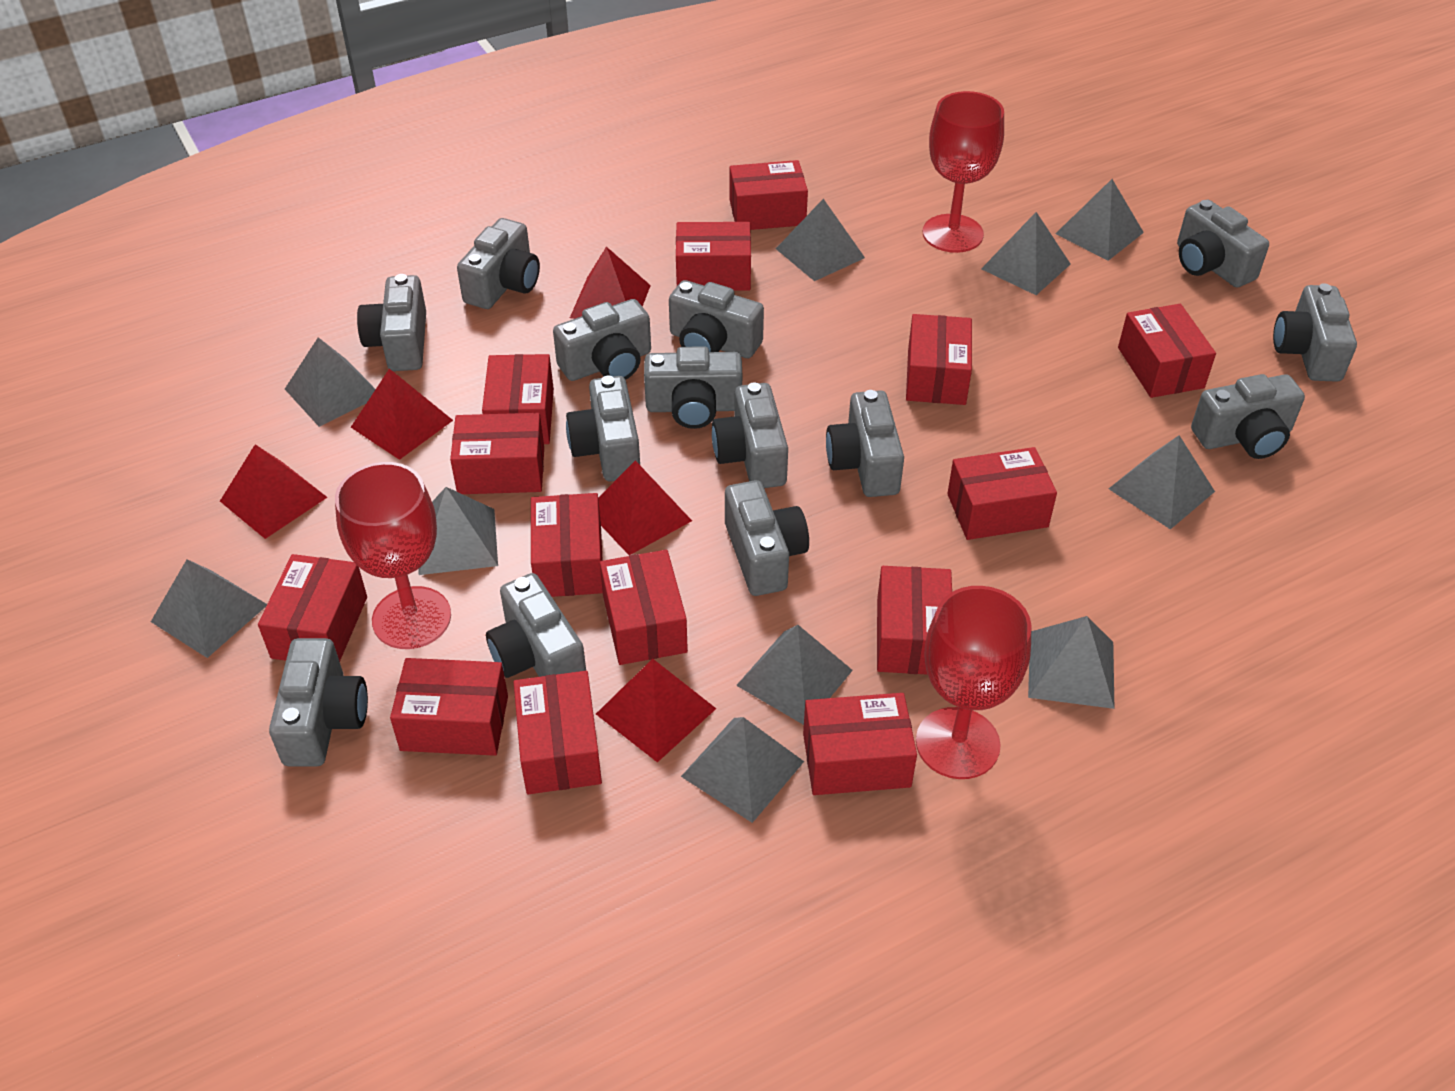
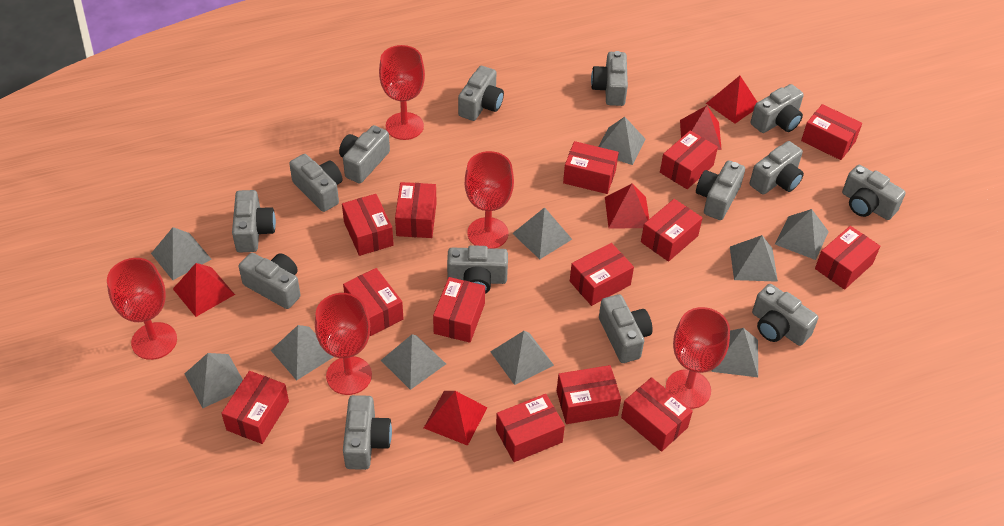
red goblet: 3 -> 5

